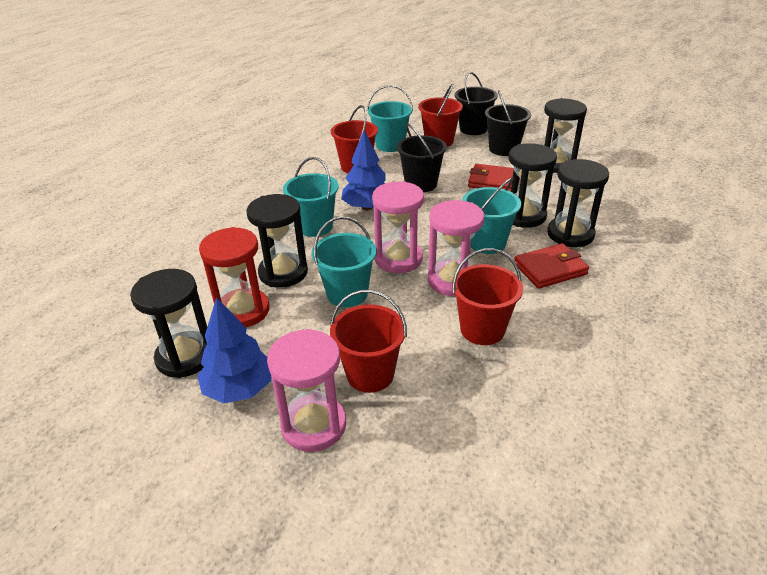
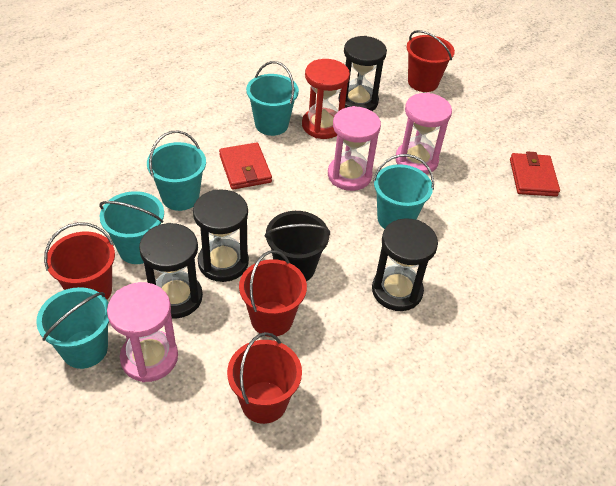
black bucket: 3 -> 1
black hourglass: 5 -> 4
blue tree: 2 -> 0
turquoise bucket: 4 -> 5

